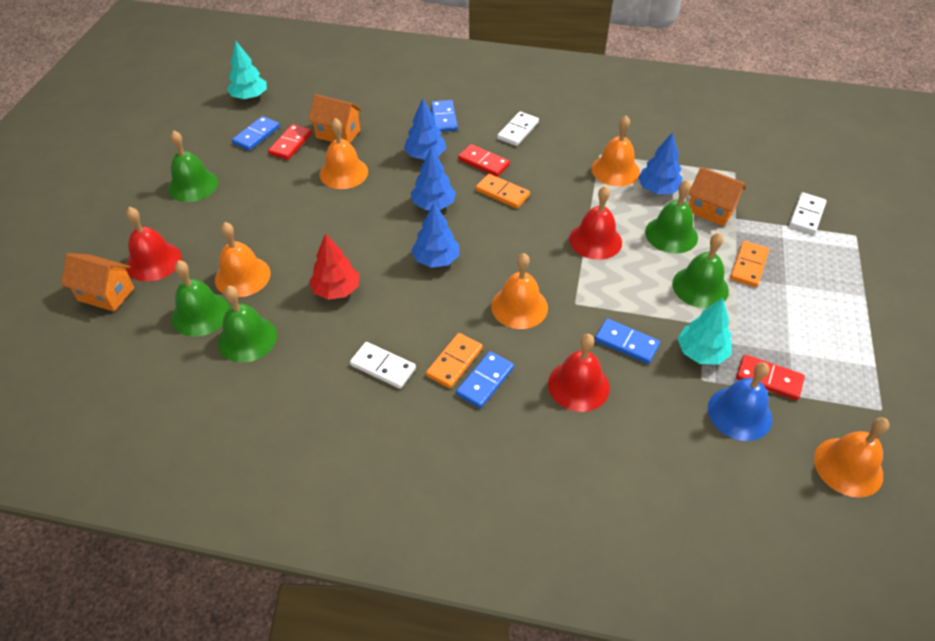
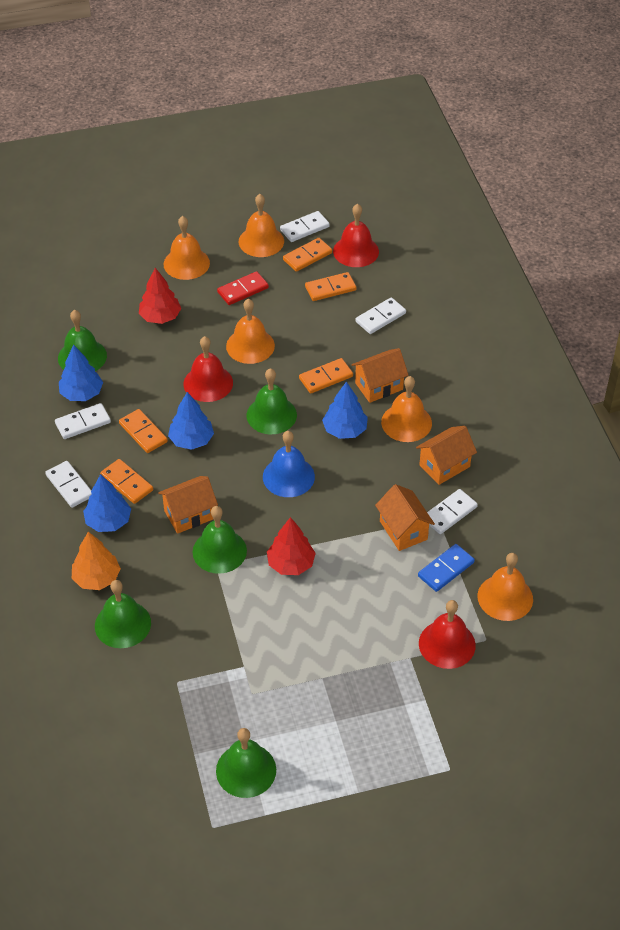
blue domino: 4 -> 1
orange domino: 3 -> 5
orange house: 3 -> 4
orange tree: 0 -> 1
red domino: 3 -> 1
red tree: 1 -> 2
turquoise tree: 2 -> 0
white domino: 3 -> 5

